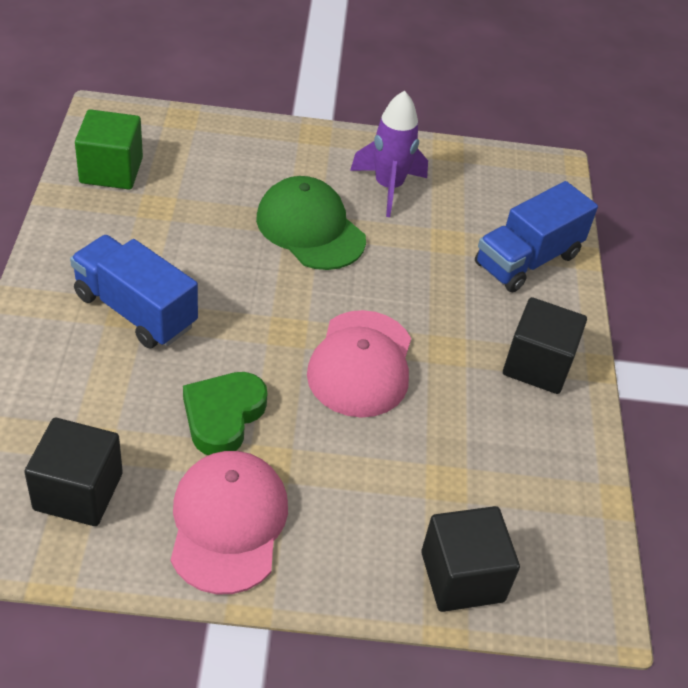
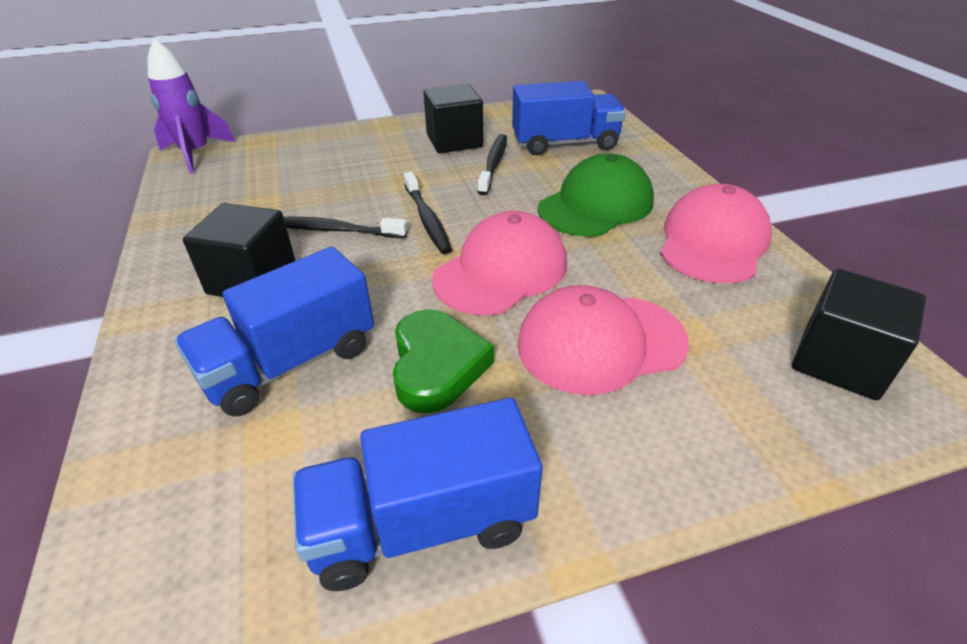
black toothbrush: 0 -> 3
blue truck: 2 -> 3
green cube: 1 -> 0
pink cap: 2 -> 3

